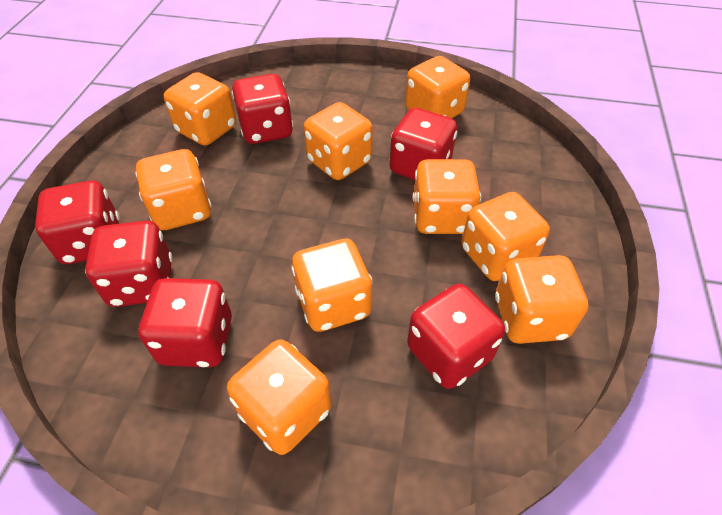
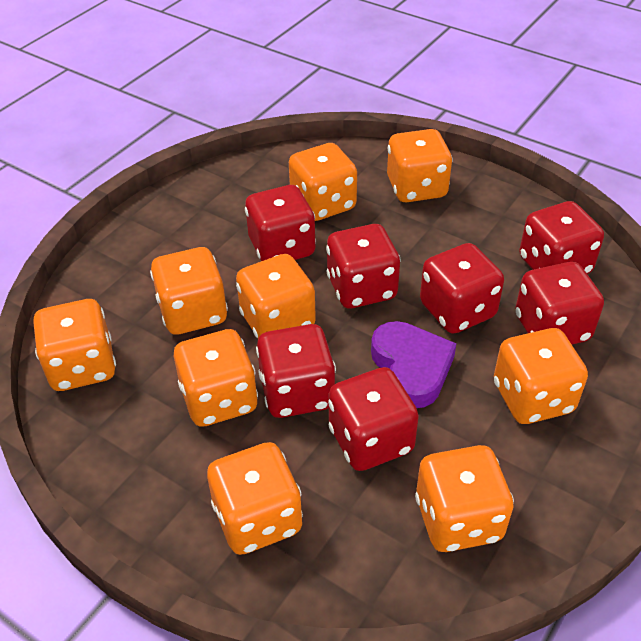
purple heart: 0 -> 1
red dice: 6 -> 7

